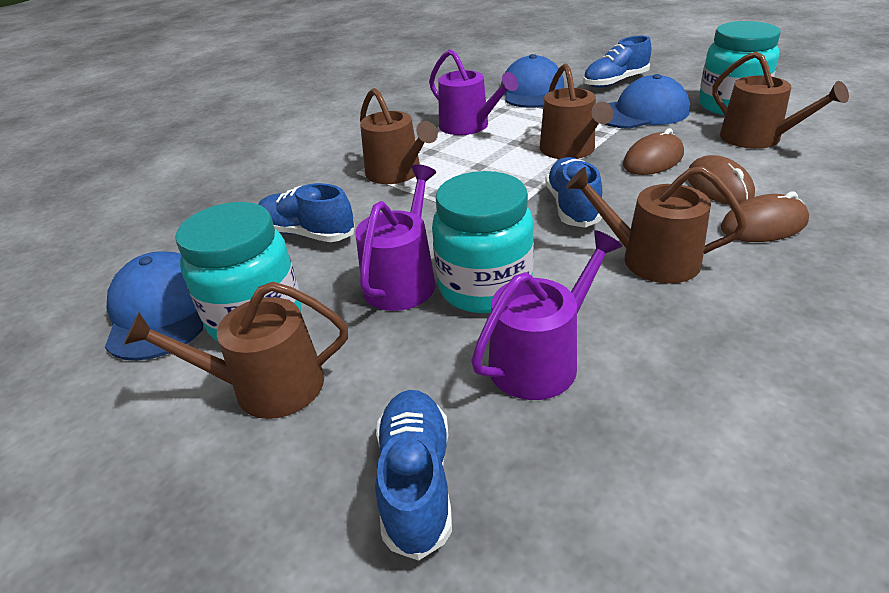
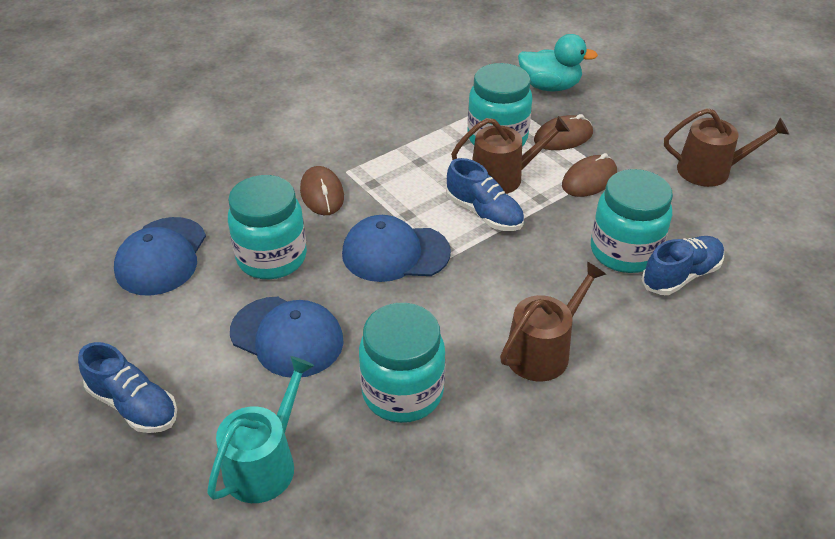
blue shoe: 4 -> 3
brown watering can: 5 -> 3
purple watering can: 3 -> 0
turquoise duck: 0 -> 1
turquoise jar: 3 -> 4
turquoise watering can: 0 -> 1

